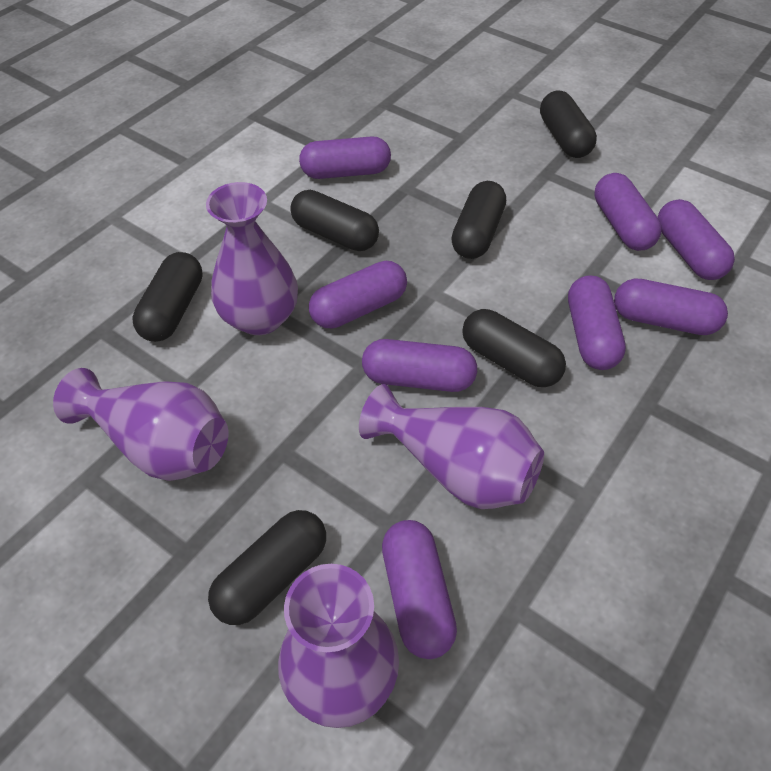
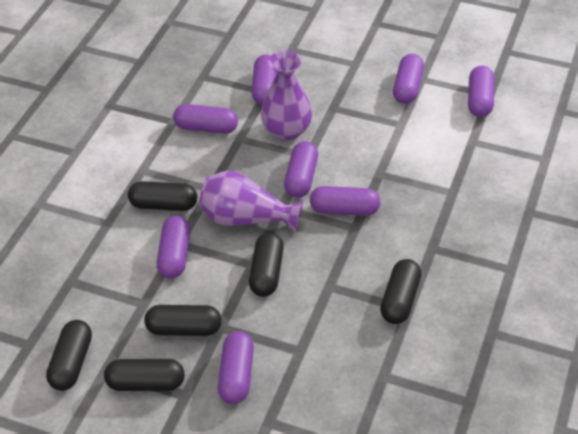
purple vase: 4 -> 2

